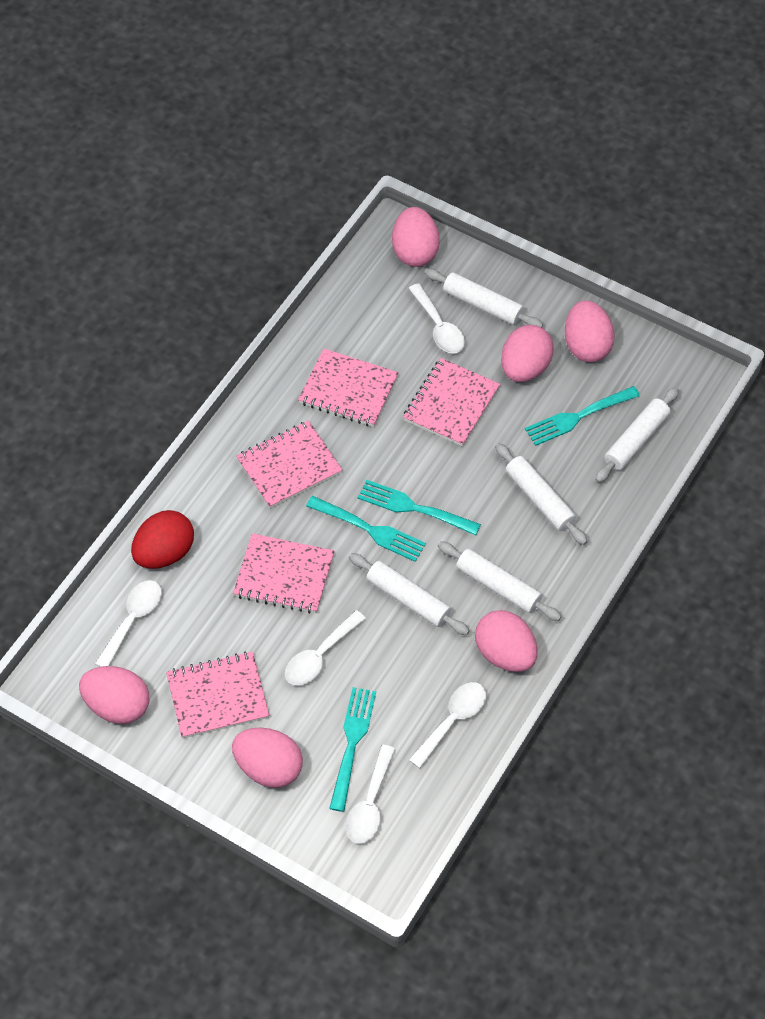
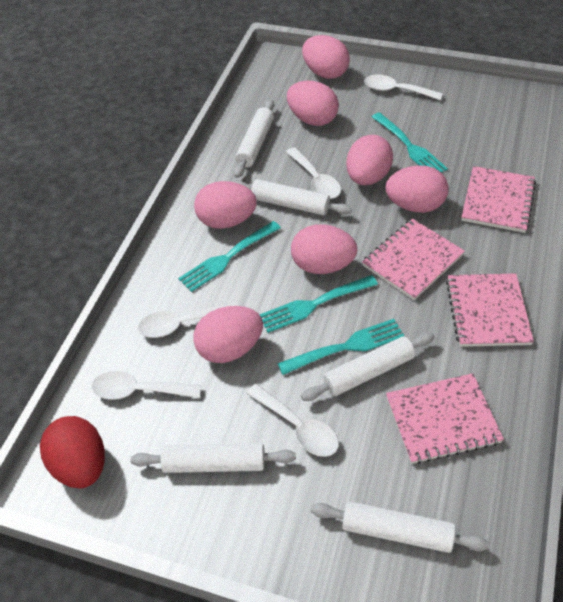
pink egg: 6 -> 7
pink notebook: 5 -> 4

